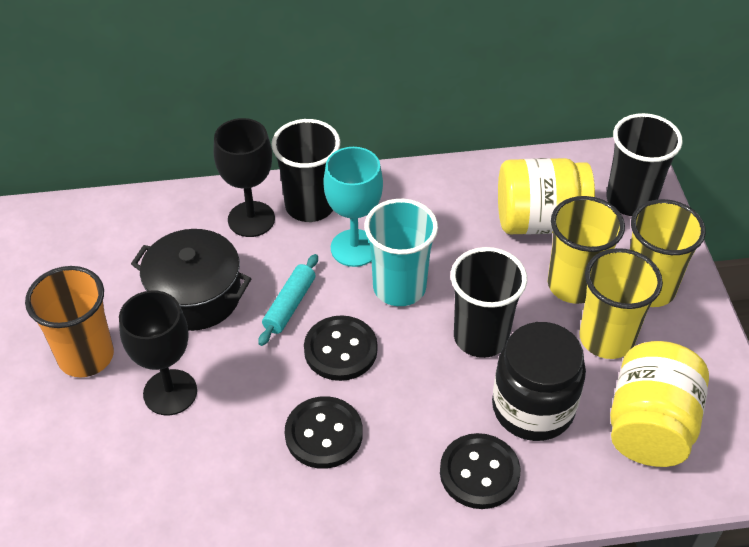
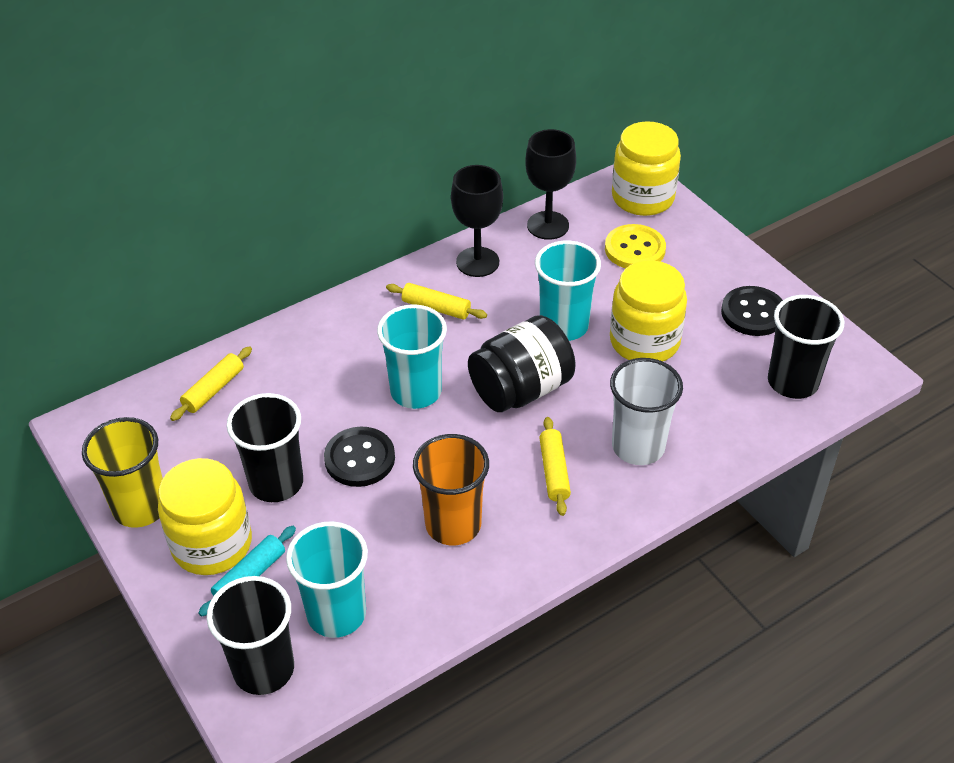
black button: 3 -> 2
black pot: 1 -> 0
turquoise cup: 1 -> 3
turquoise goblet: 1 -> 0
white cup: 0 -> 1
yellow button: 0 -> 1
yellow cup: 3 -> 1
yellow jar: 2 -> 3
yellow rolling pin: 0 -> 3

